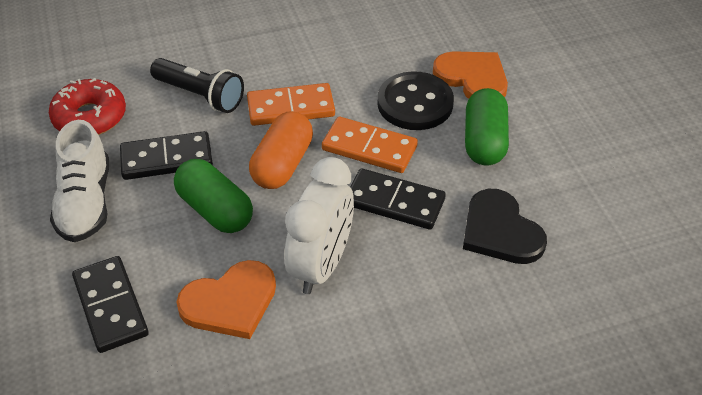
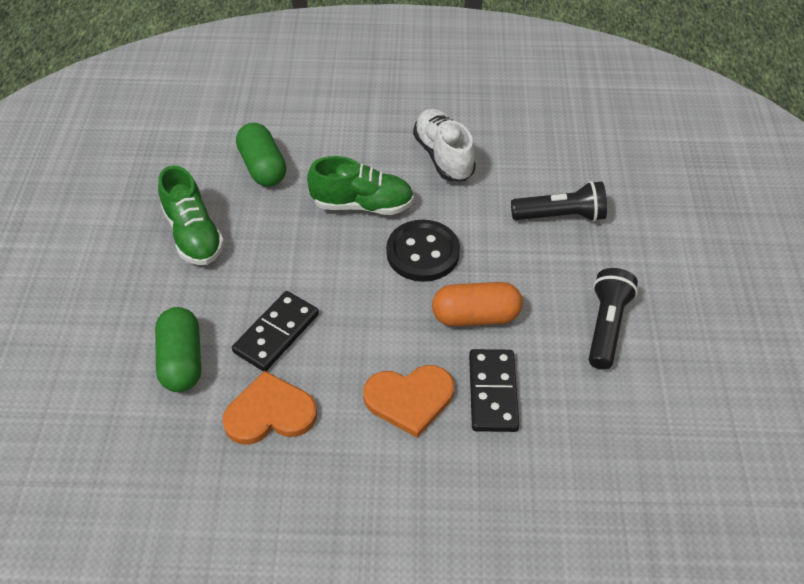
black domino: 3 -> 2
black flashlight: 1 -> 2
black heart: 1 -> 0
green shoe: 0 -> 2
orange domino: 2 -> 0
red donut: 1 -> 0
white clock: 1 -> 0

